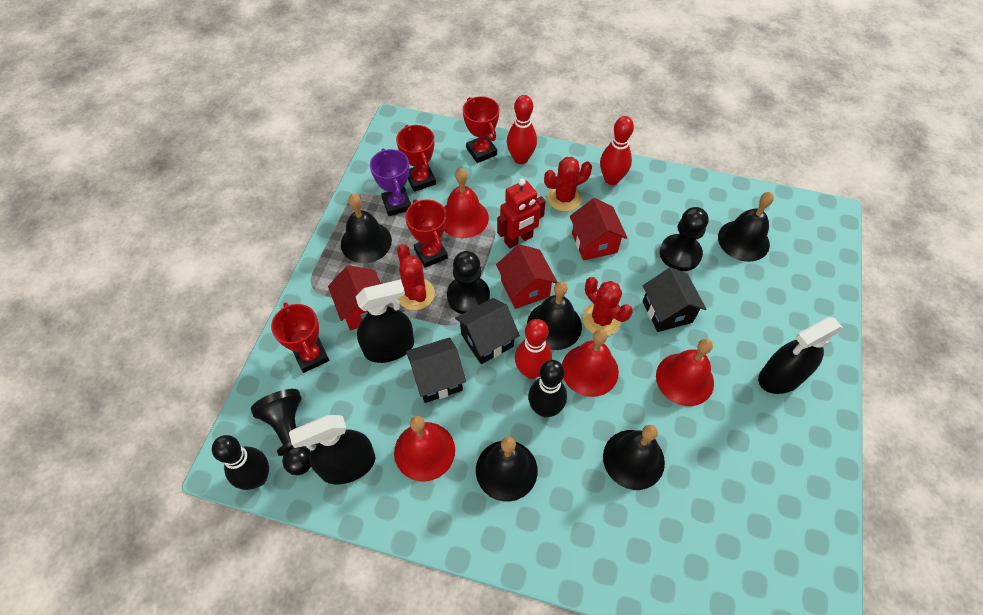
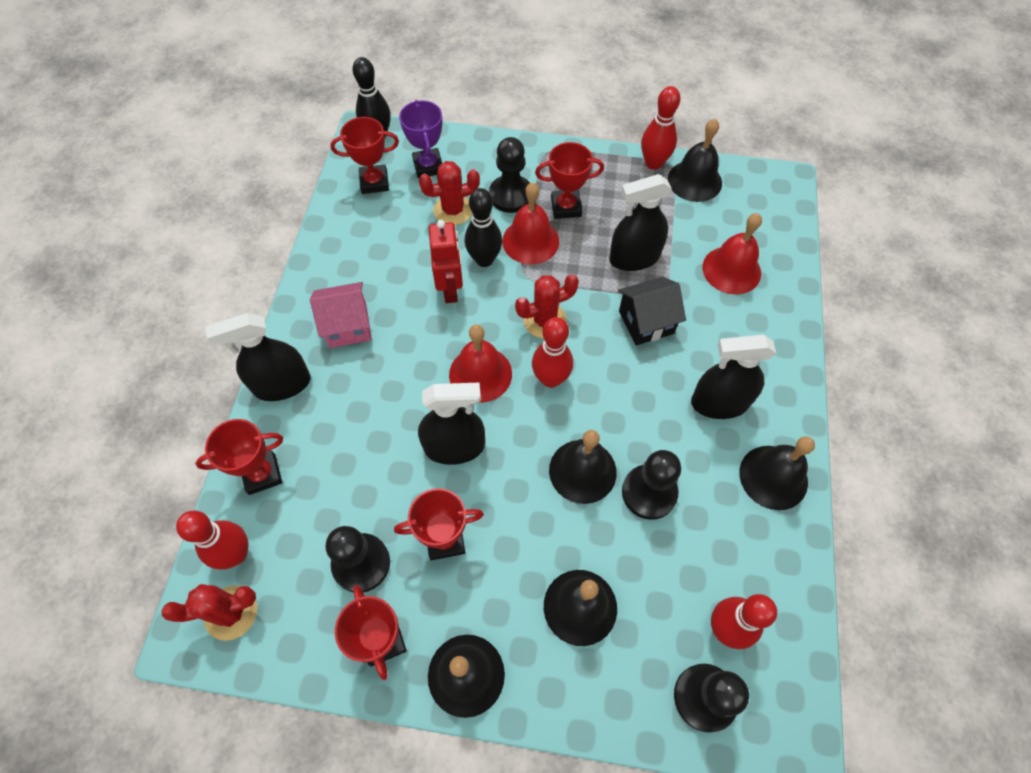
black house: 3 -> 1
black pawn: 3 -> 4
black spray bottle: 3 -> 4
pink house: 0 -> 1
red bell: 4 -> 3
red bowling pin: 3 -> 4
red house: 3 -> 0
red trophy: 4 -> 5

